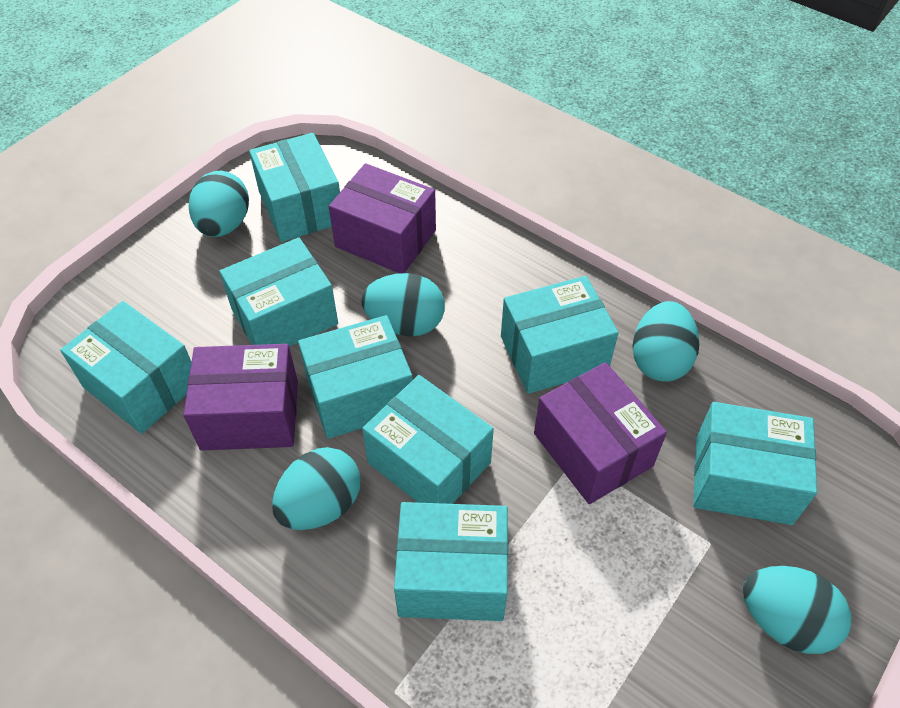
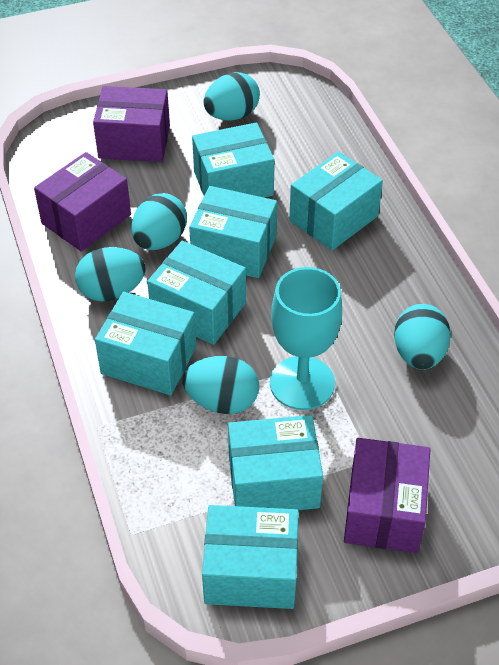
turquoise box: 8 -> 7
turquoise goblet: 0 -> 1

